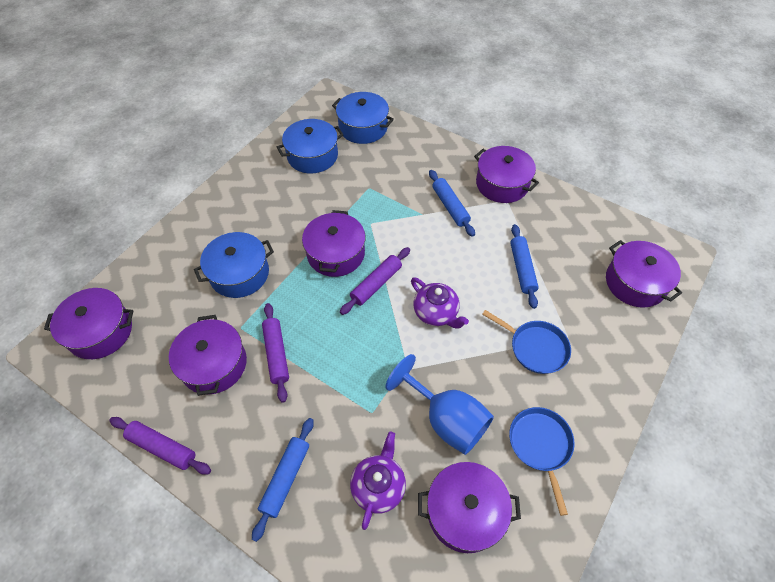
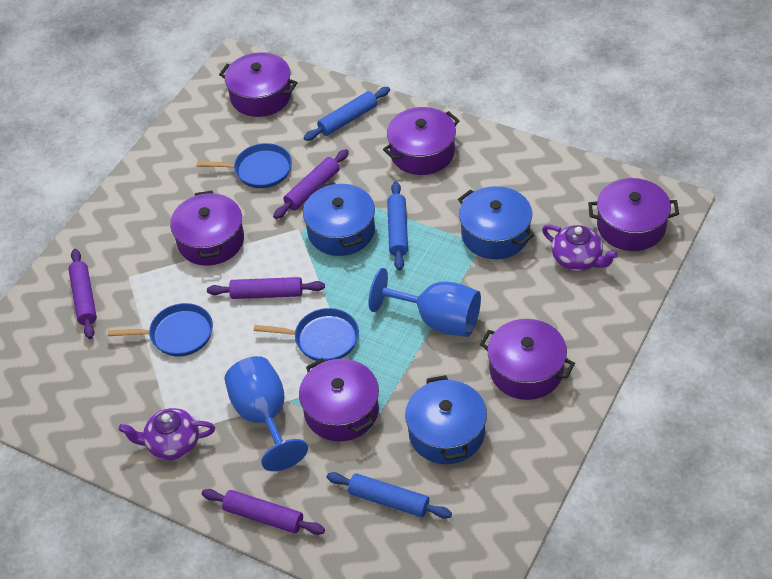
blue goblet: 1 -> 2
blue pan: 2 -> 3
purple rolling pin: 3 -> 4

